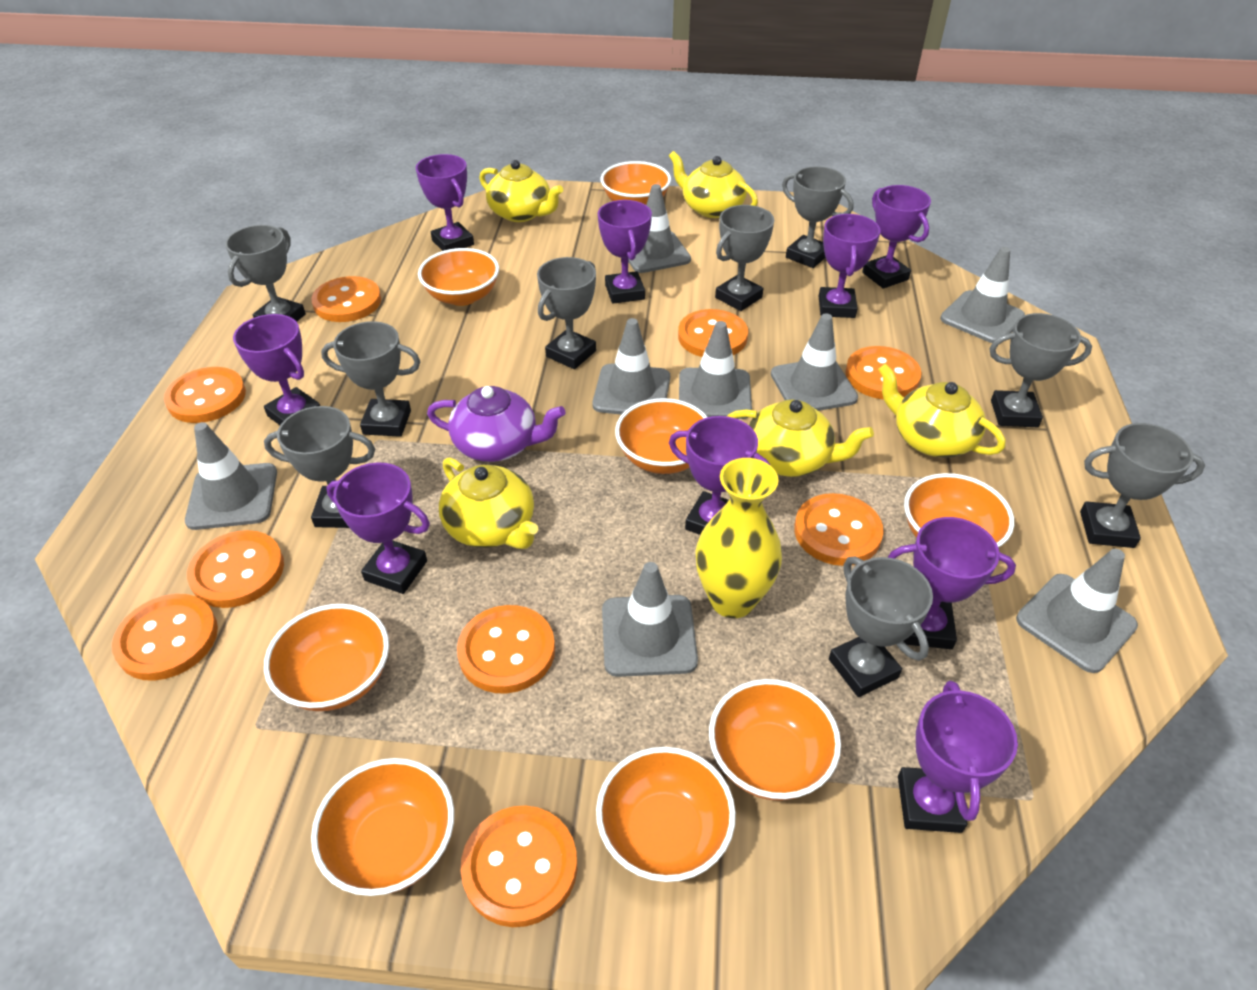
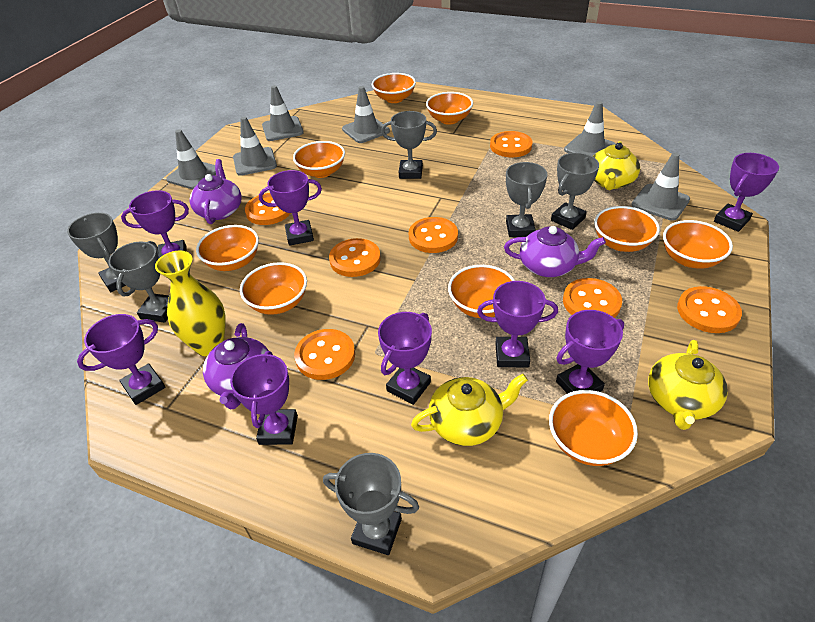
grey traffic cone: 8 -> 6
grey trophy: 9 -> 6
orange bowl: 8 -> 9
orange button: 9 -> 7
purple teapot: 1 -> 3
purple trophy: 9 -> 8
yellow teapot: 5 -> 3

